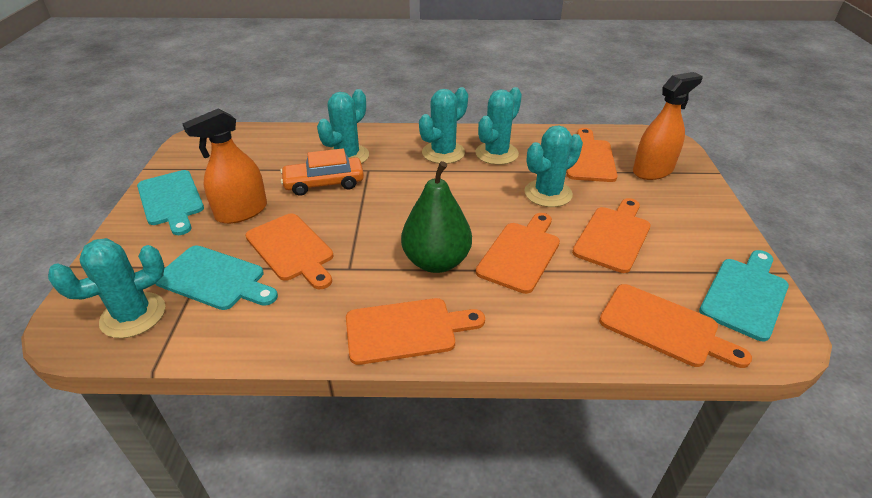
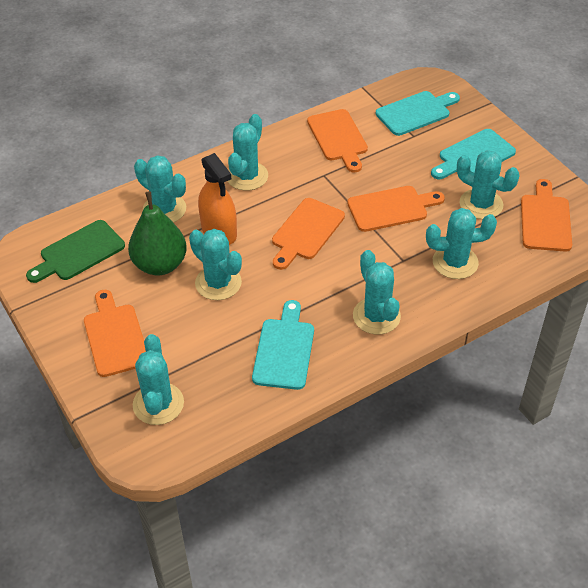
green cutting board: 0 -> 1
orange car: 1 -> 0
orange cutting board: 6 -> 5
orange spray bottle: 2 -> 1
turquoise cactus: 5 -> 7

